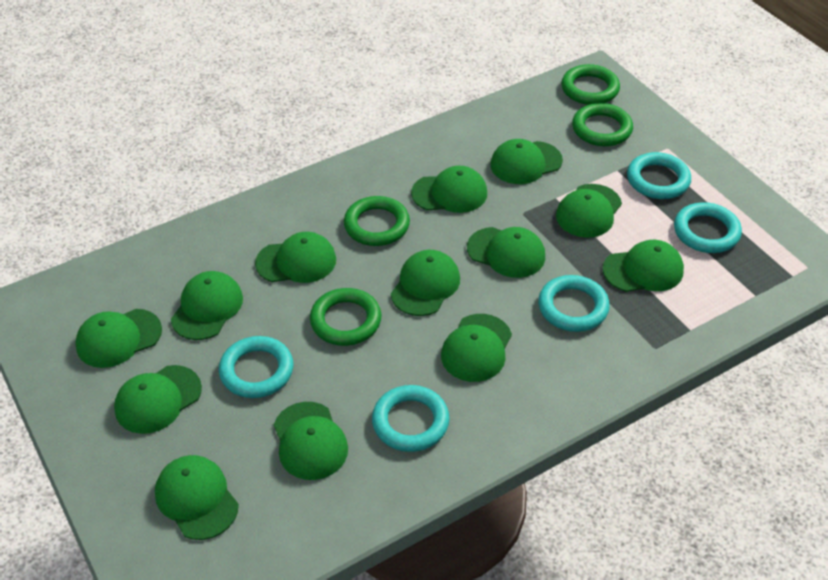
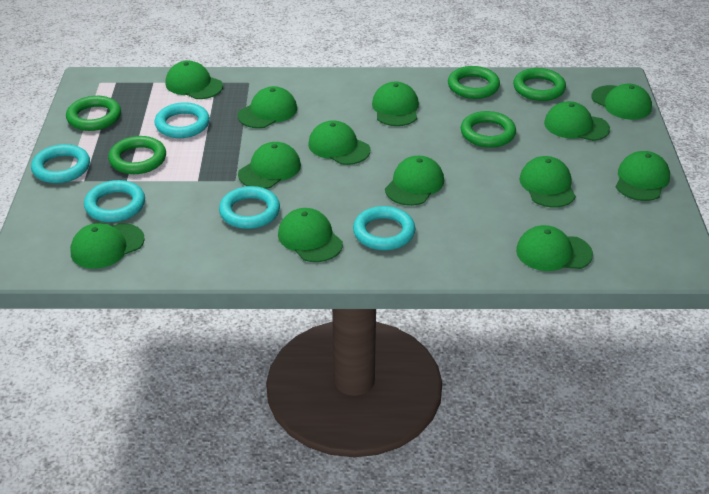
green ring: 4 -> 5

